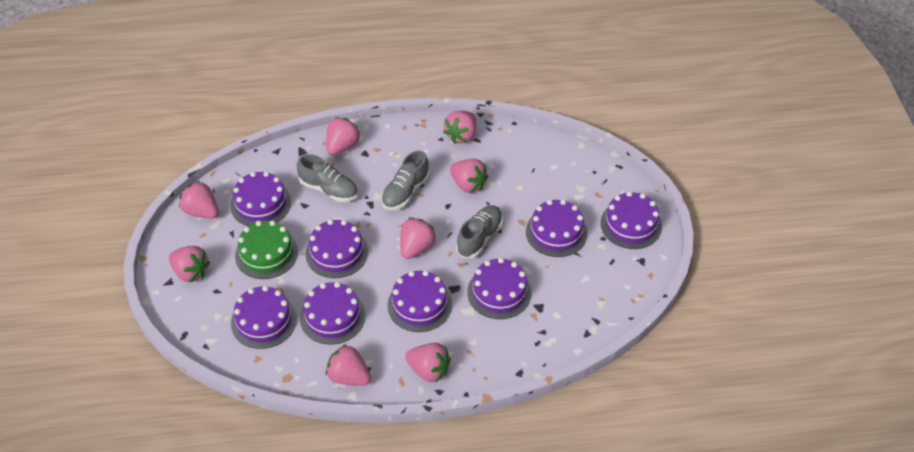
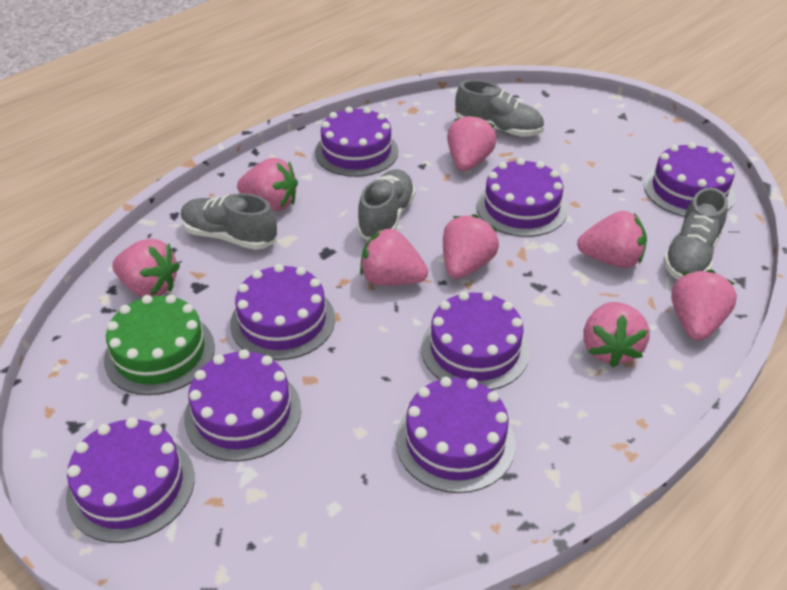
grey shoe: 3 -> 4

